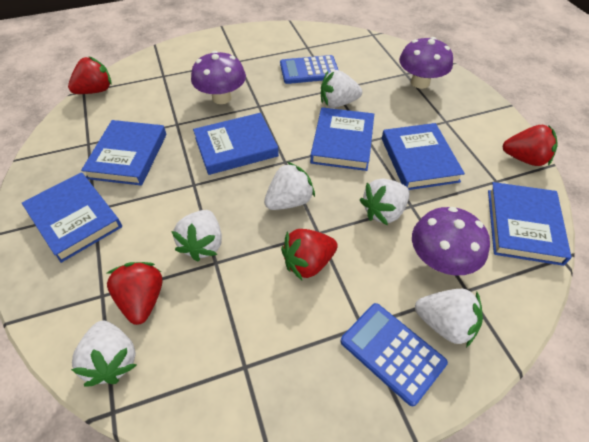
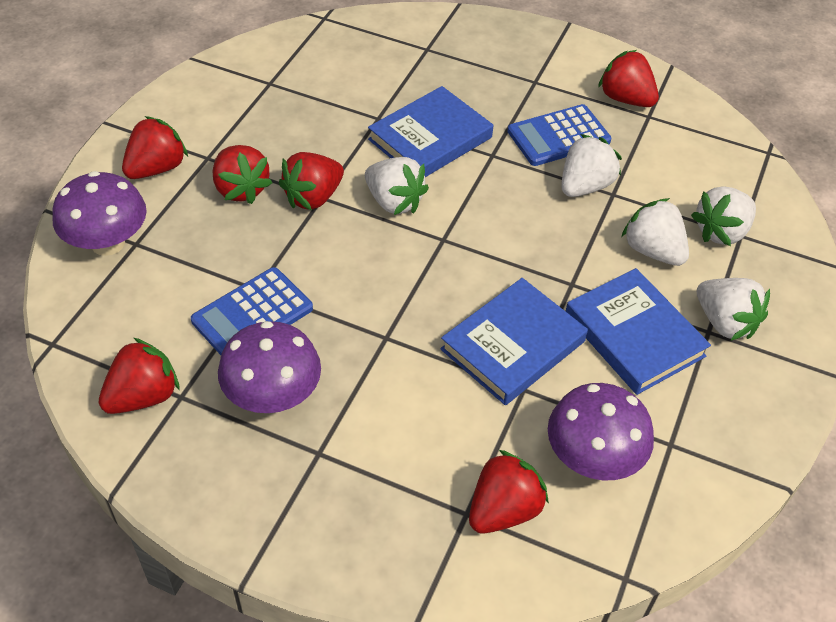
blue book: 6 -> 3
red strawberry: 4 -> 6
white strawberry: 6 -> 5

